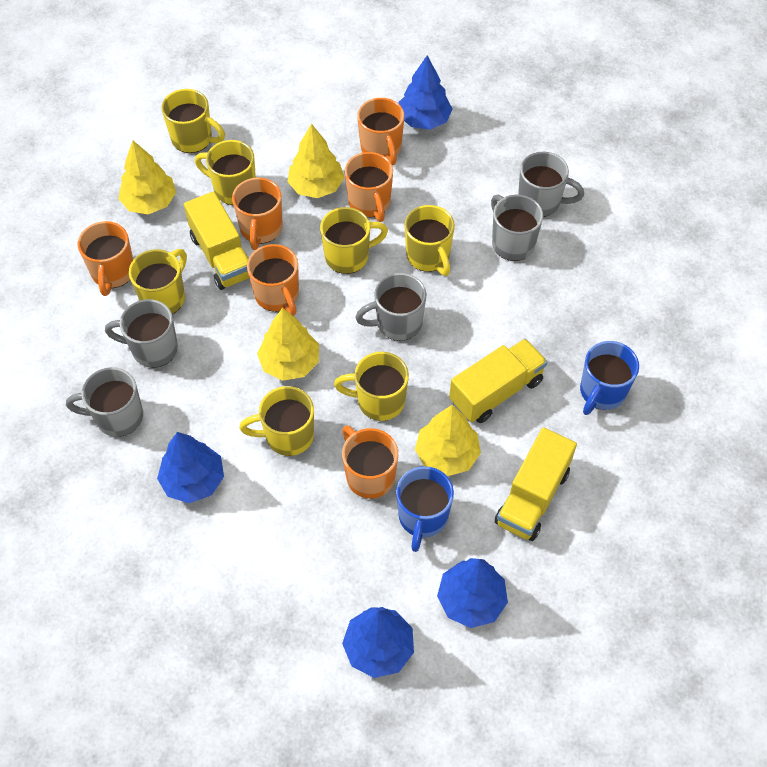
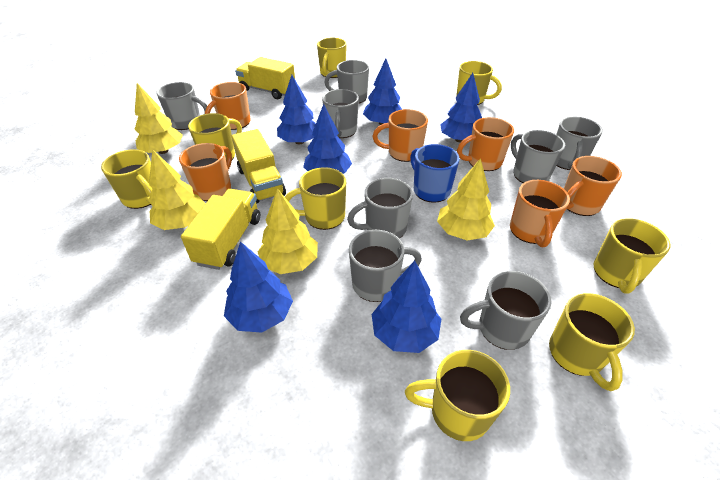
blue mug: 2 -> 1
blue tree: 4 -> 6
grey mug: 5 -> 8
yellow mug: 7 -> 8

